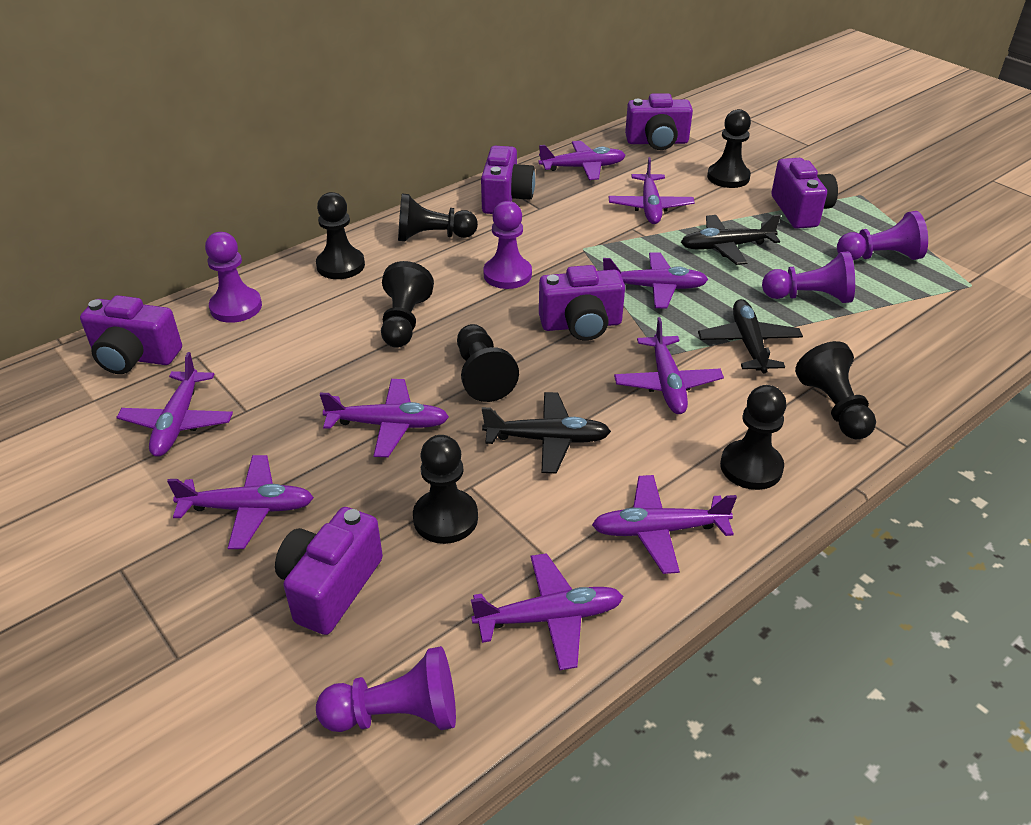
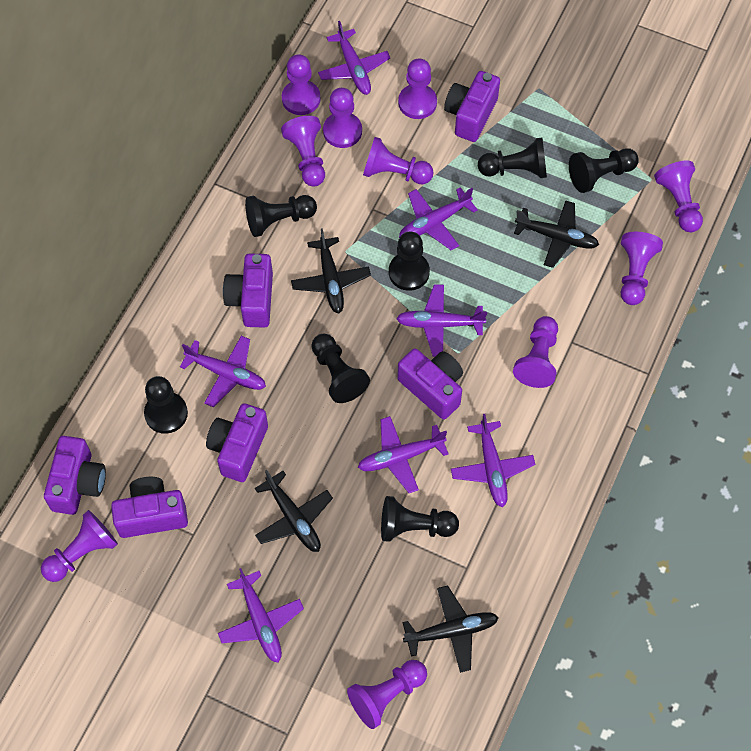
black pawn: 8 -> 7
black plane: 3 -> 4
purple pawn: 5 -> 10
purple plane: 9 -> 7

